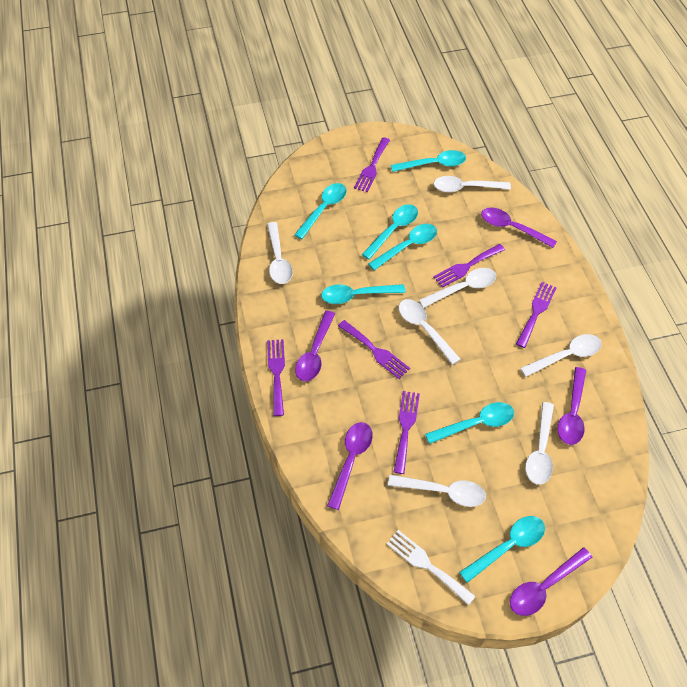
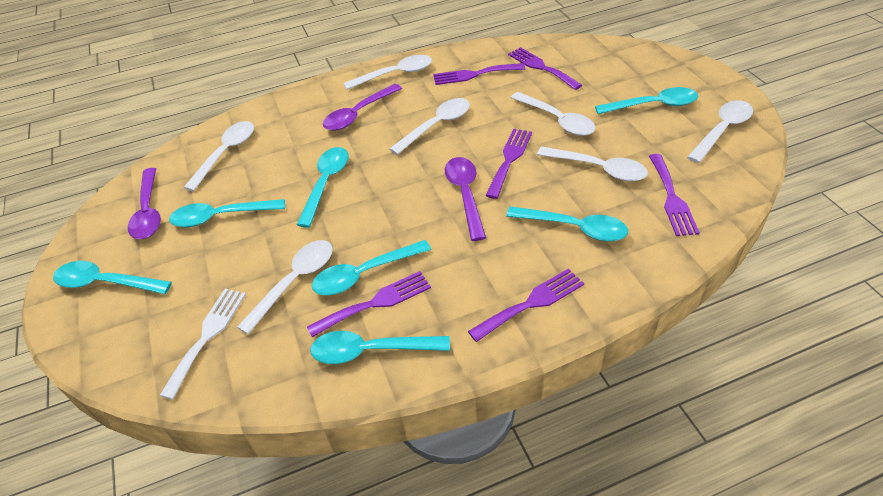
purple spoon: 5 -> 3

